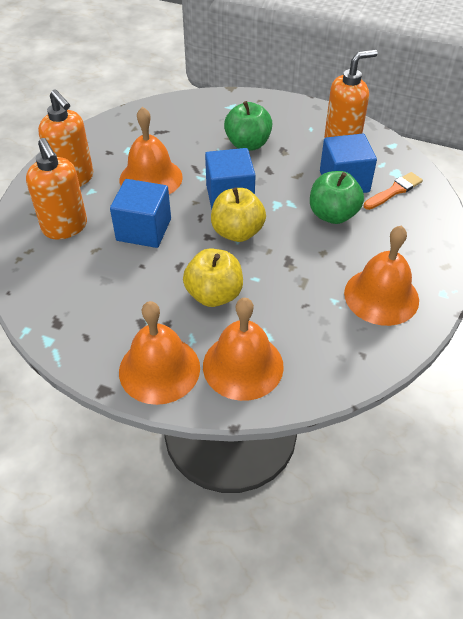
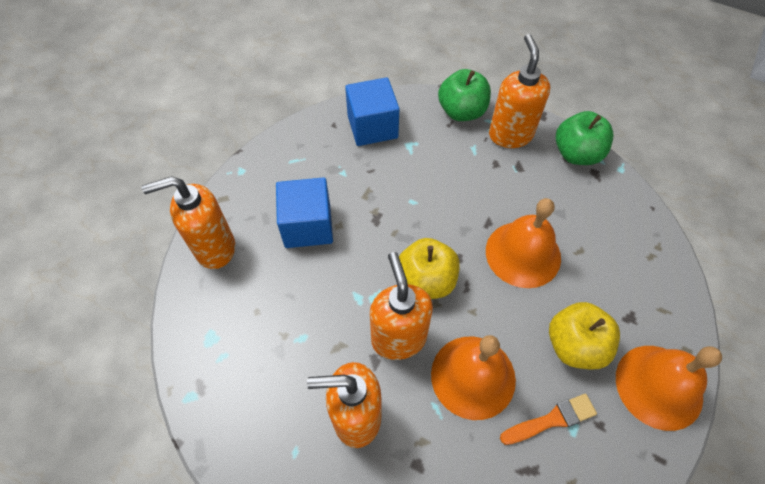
blue cube: 3 -> 2
orange bell: 4 -> 3
orange soap dispenser: 3 -> 4

